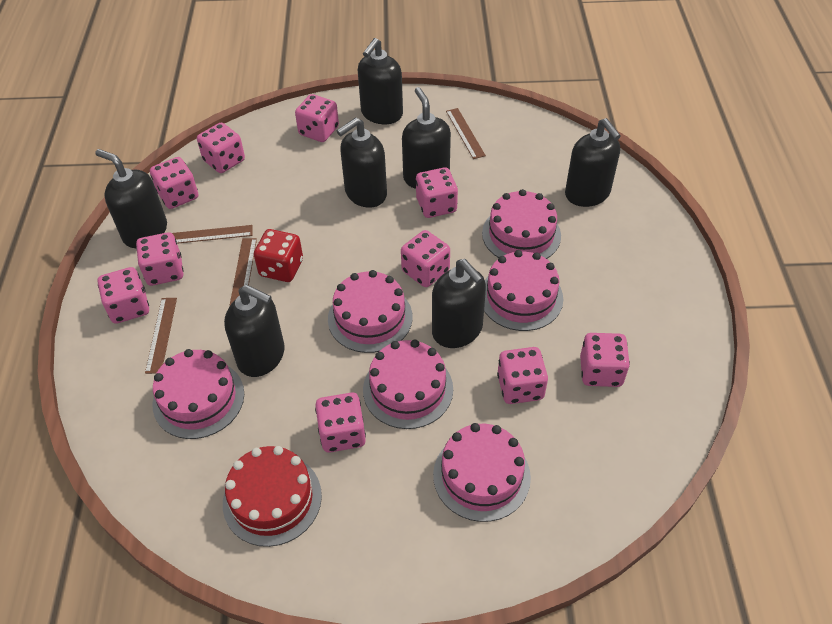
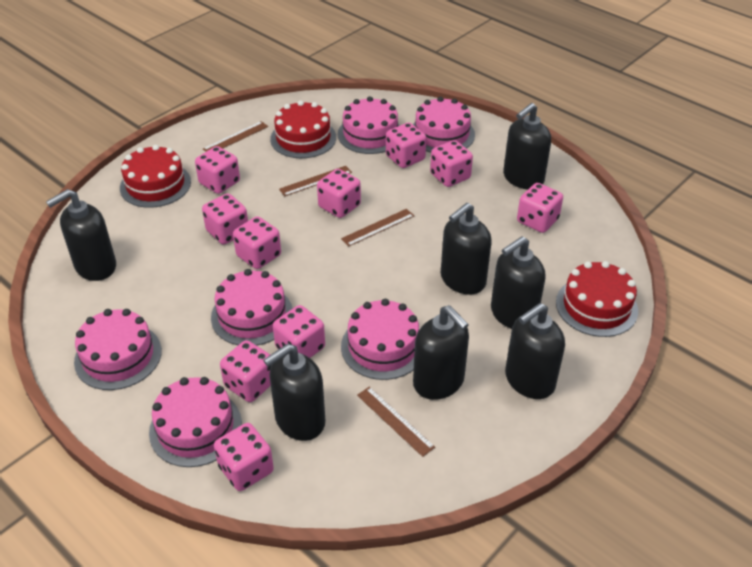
red cake: 1 -> 3
red dice: 1 -> 0

